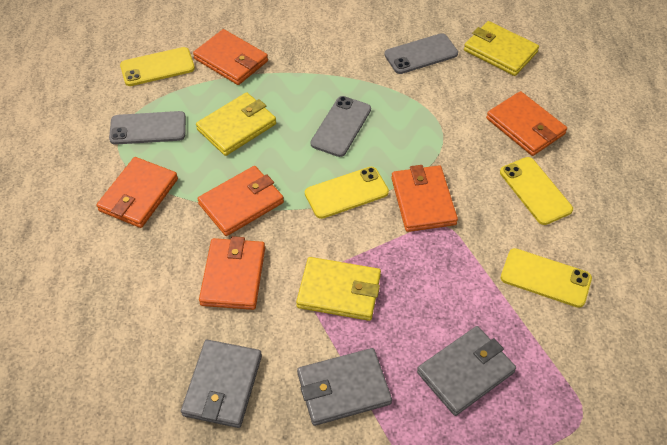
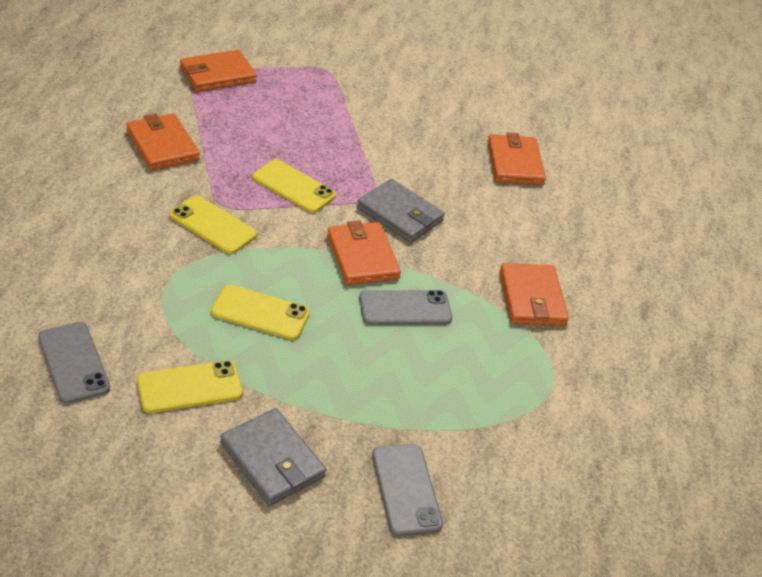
grey wallet: 3 -> 2
orange wallet: 6 -> 5
yellow wallet: 3 -> 0

